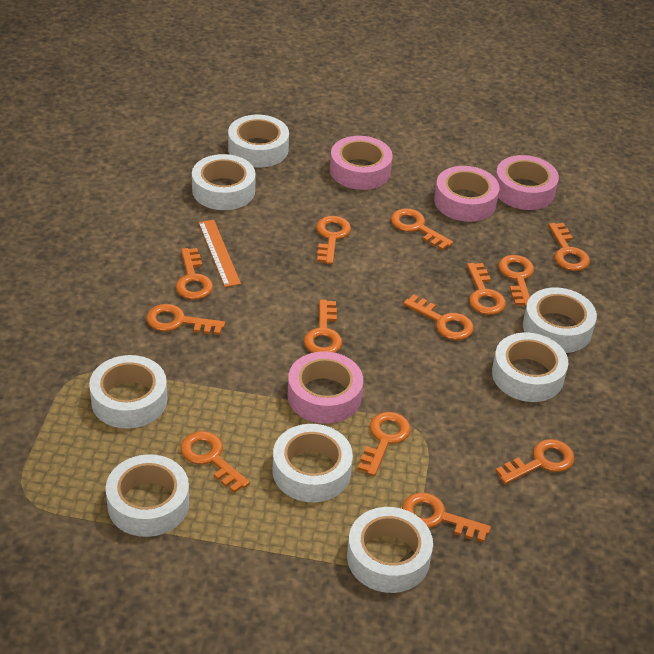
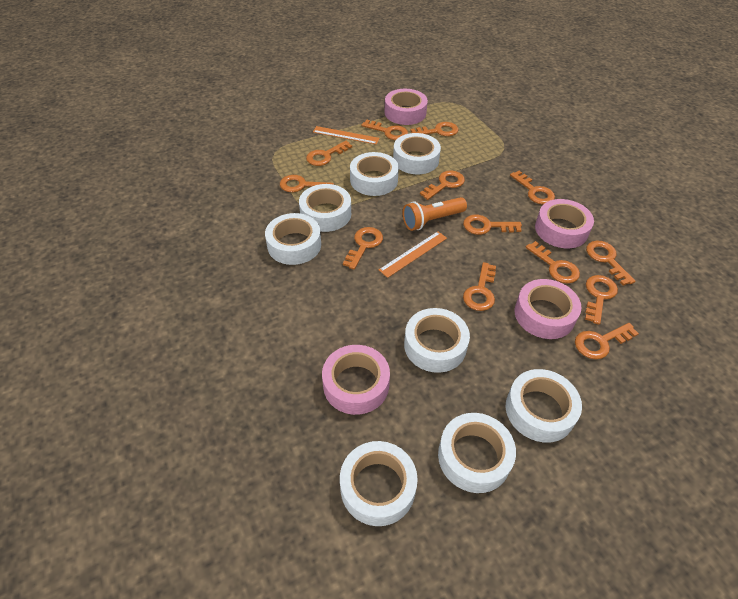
orange flashlight: 0 -> 1
orange ruler: 1 -> 2

